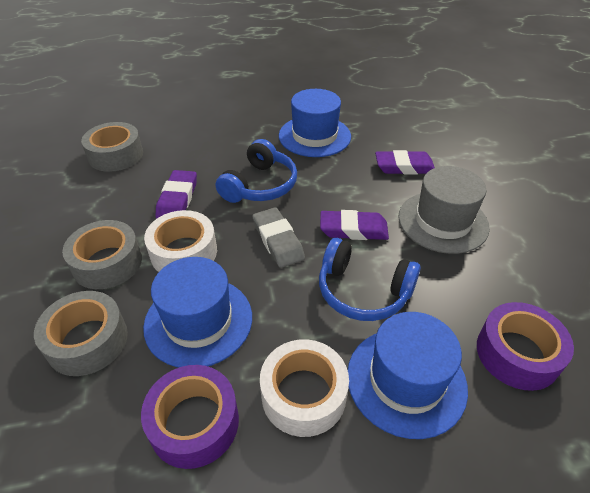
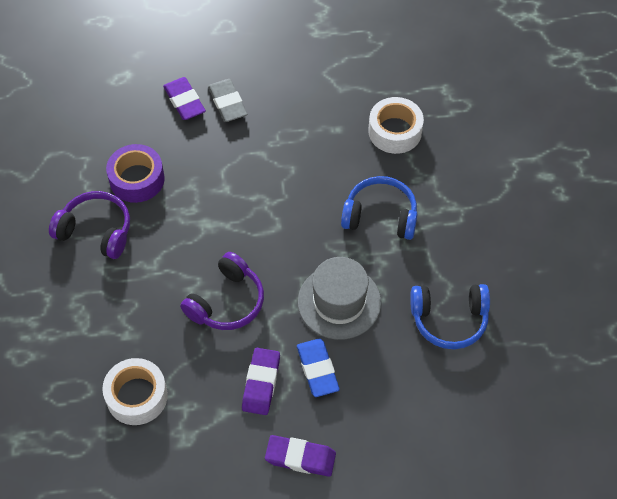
blue eraser: 0 -> 1
blue hat: 3 -> 0
grey tape: 3 -> 0
purple headphones: 0 -> 2
purple tape: 2 -> 1

